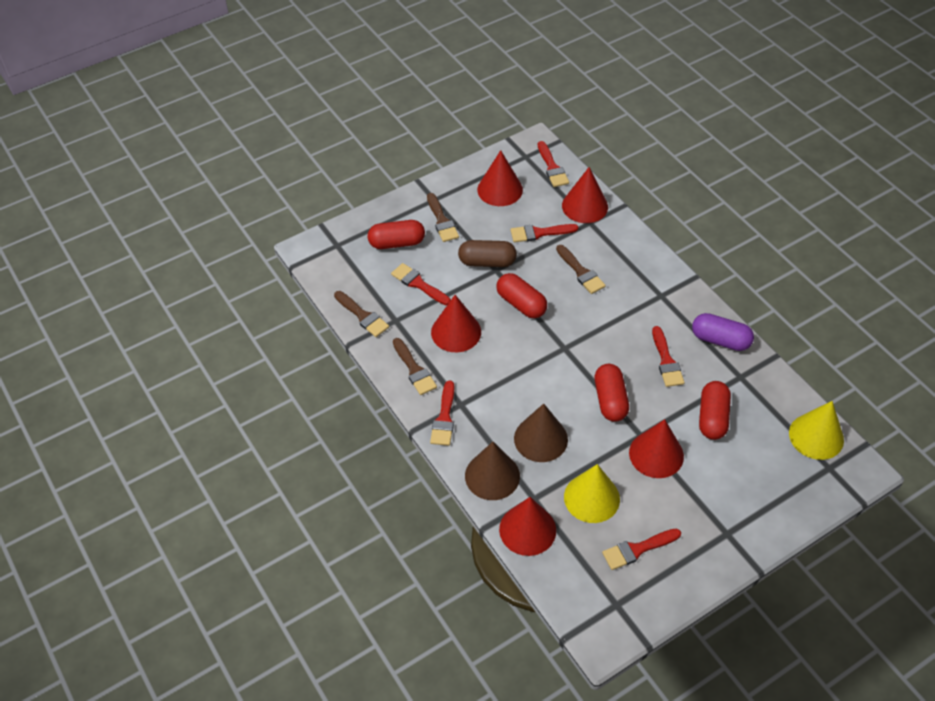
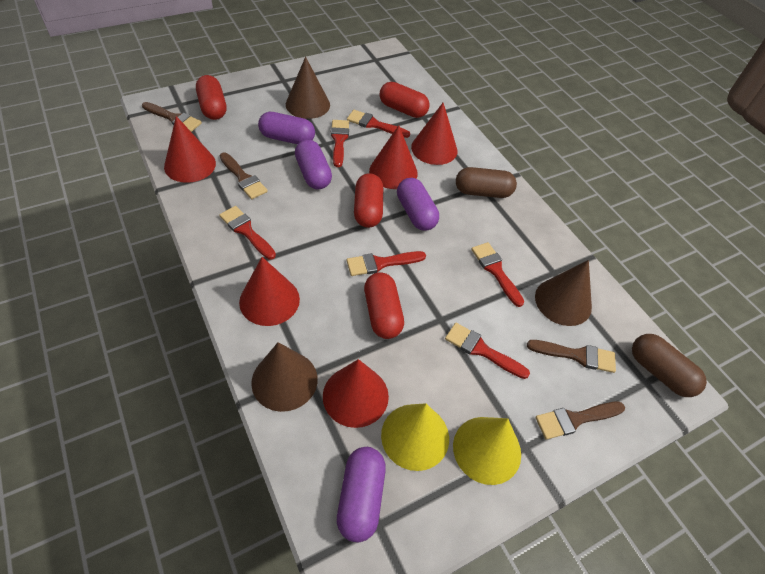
brown capsule: 1 -> 2
brown cone: 2 -> 3
purple capsule: 1 -> 4

